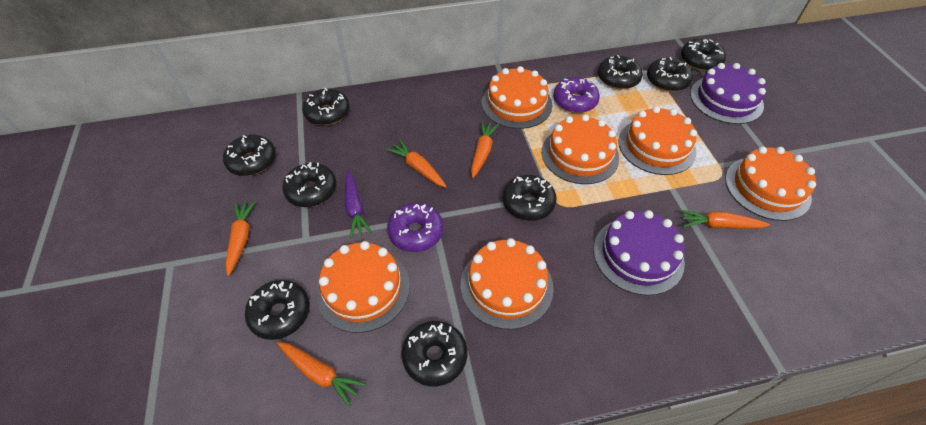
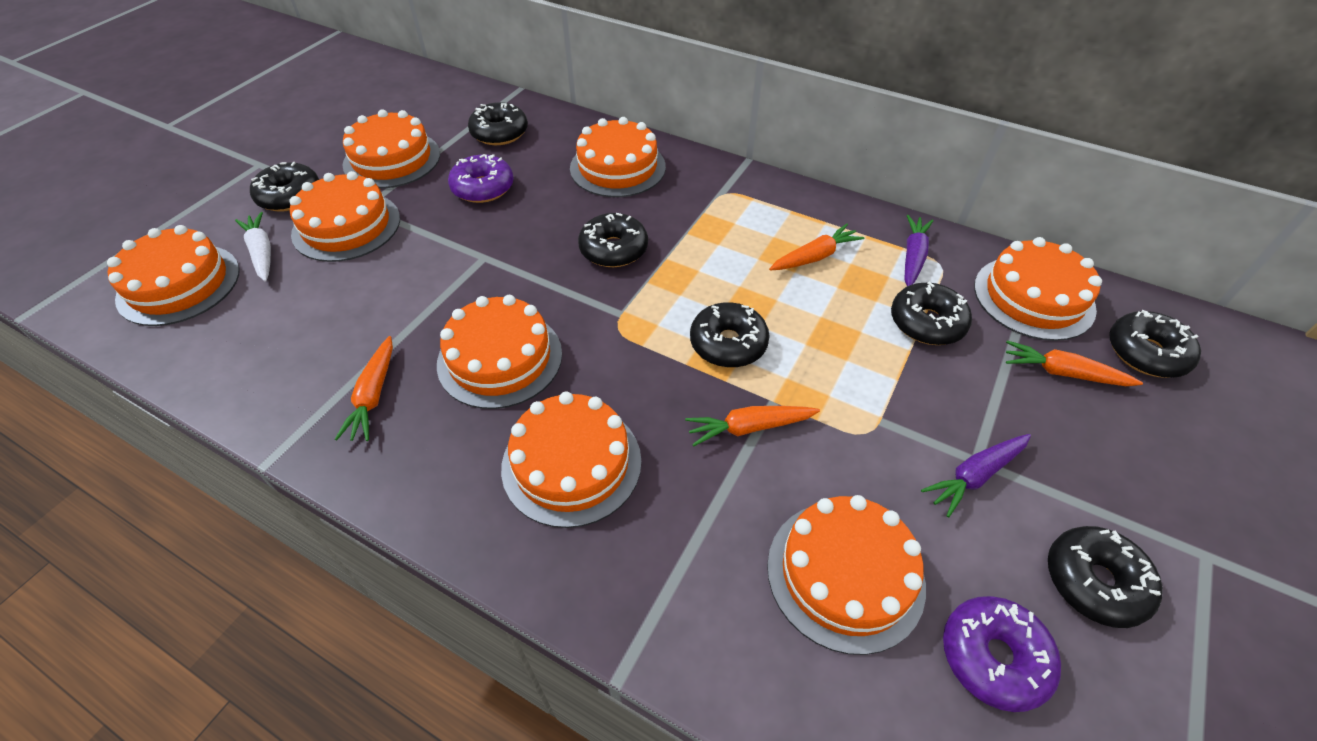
black donut: 9 -> 7
orange cake: 6 -> 8
orange carrot: 5 -> 4
purple cake: 2 -> 0
purple carrot: 1 -> 2
white carrot: 0 -> 1

